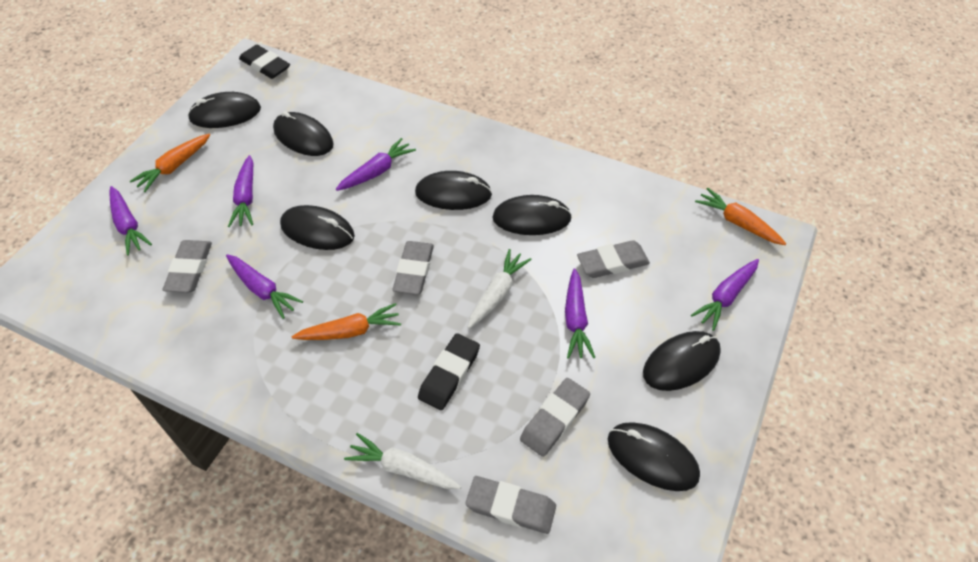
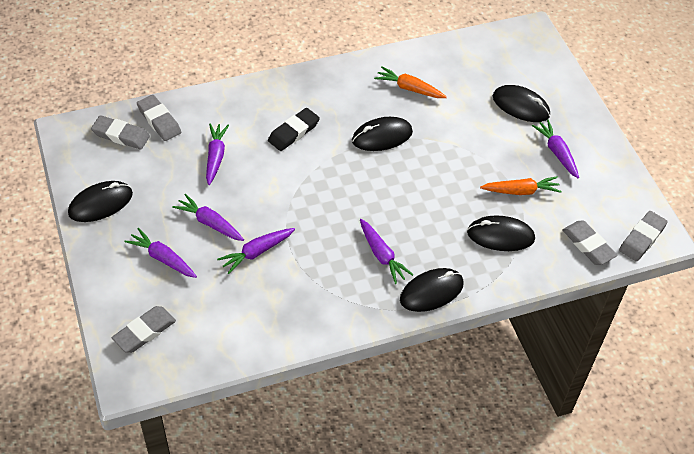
black eraser: 2 -> 1
black mouse: 7 -> 5
orange carrot: 3 -> 2
white carrot: 2 -> 0

